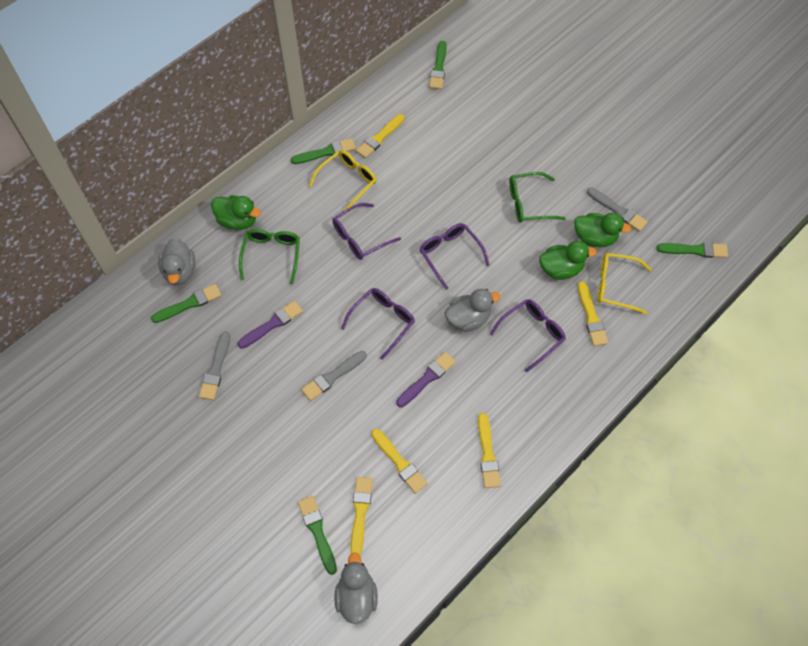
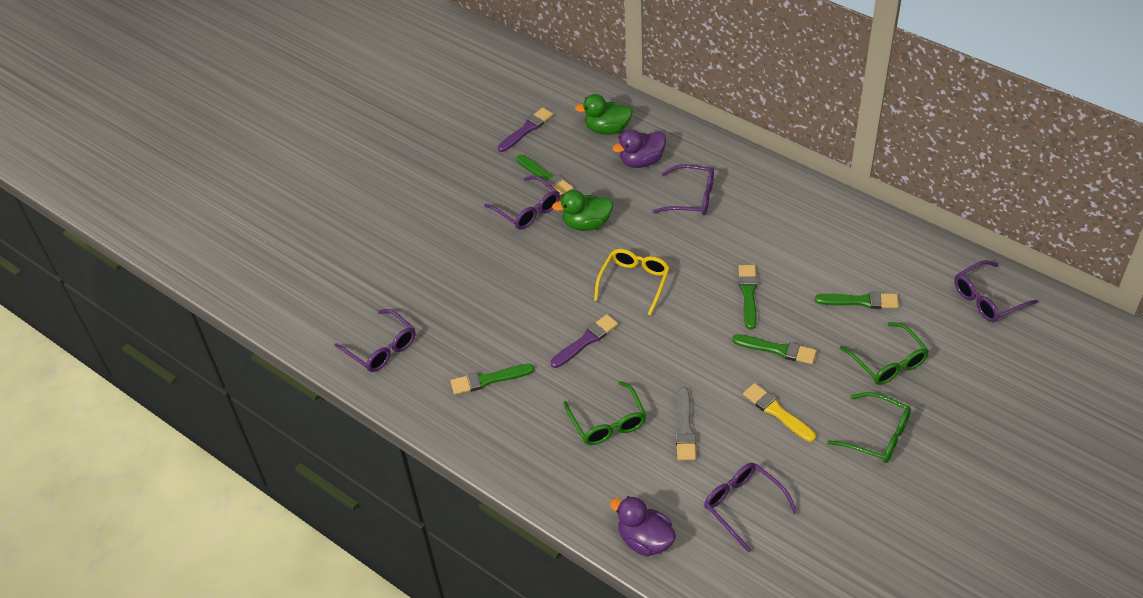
green duck: 3 -> 2
green glasses: 2 -> 3
grey brush: 3 -> 1
grey duck: 3 -> 0
purple duck: 0 -> 2
purple glasses: 4 -> 5
yellow brush: 5 -> 1
yellow glasses: 2 -> 1

